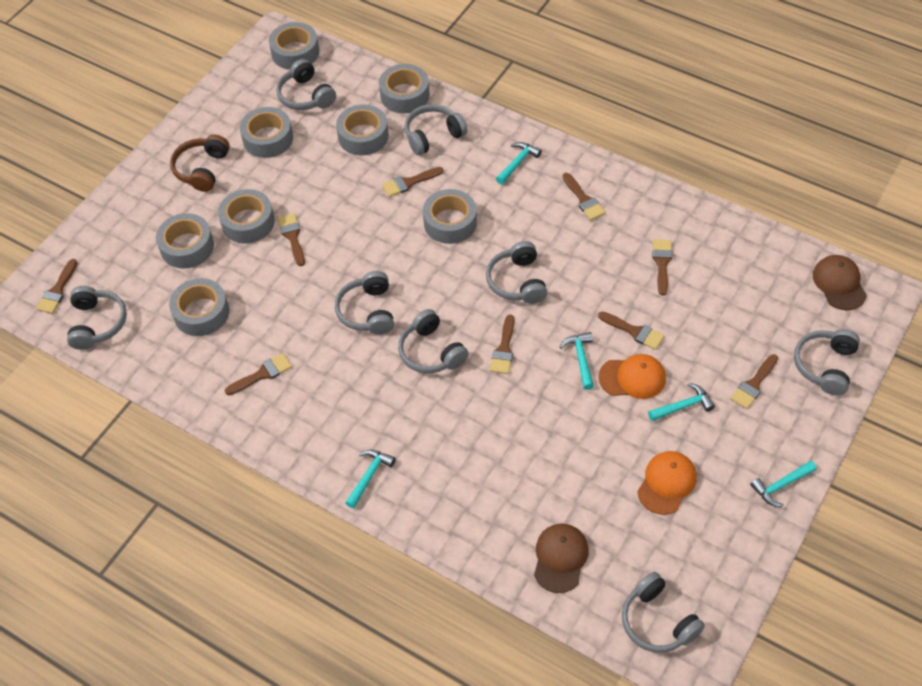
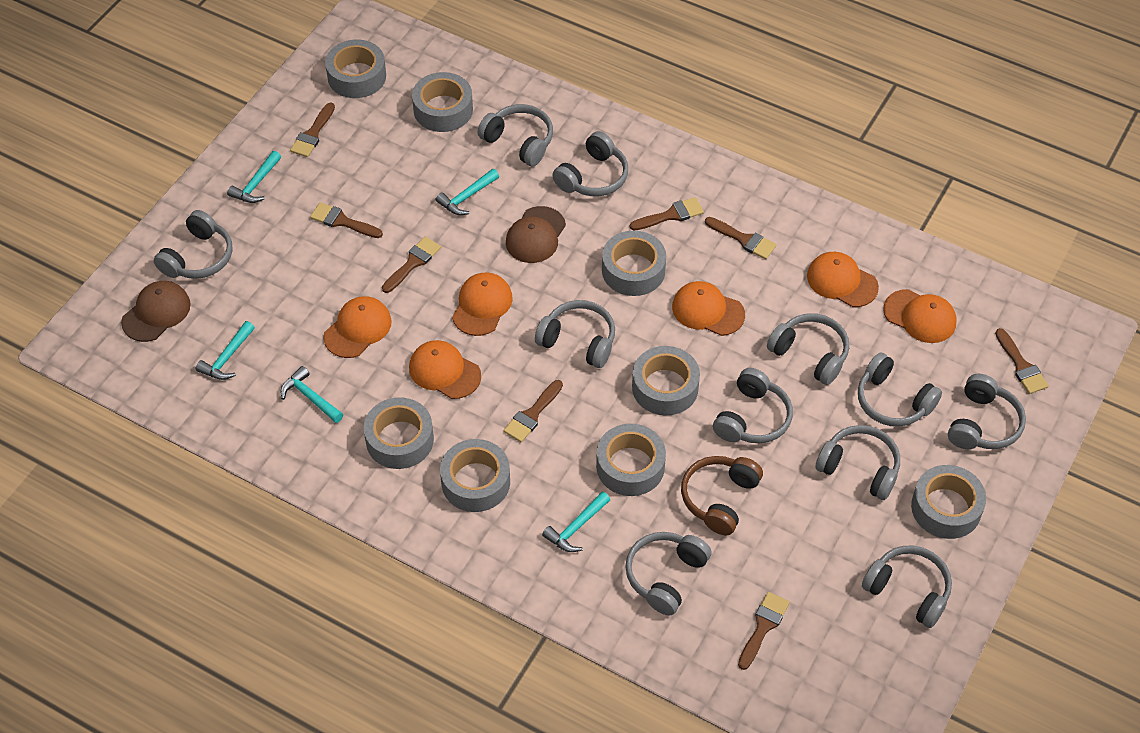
brown brush: 9 -> 8
grey headphones: 8 -> 11
orange cap: 2 -> 6

